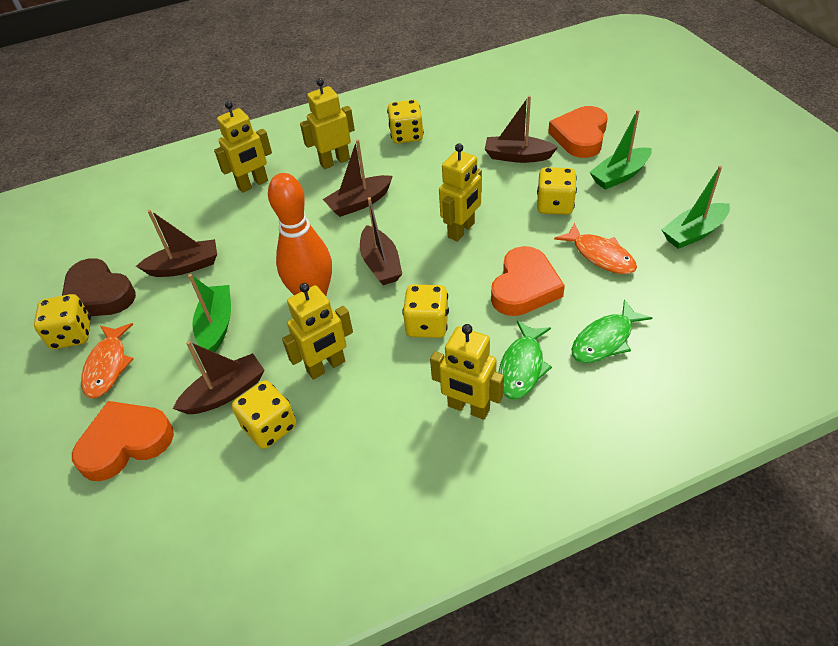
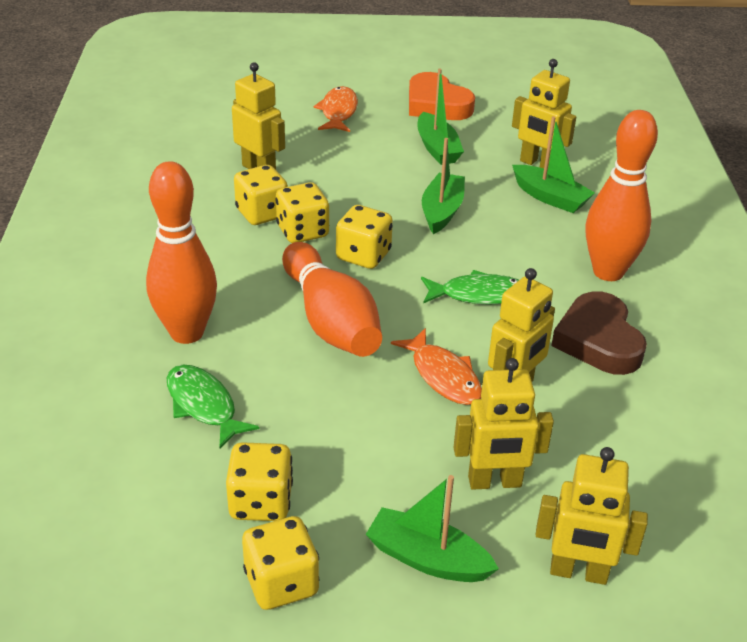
brown boat: 5 -> 0
green boat: 3 -> 4
orange bowling pin: 1 -> 3
orange heart: 3 -> 1

